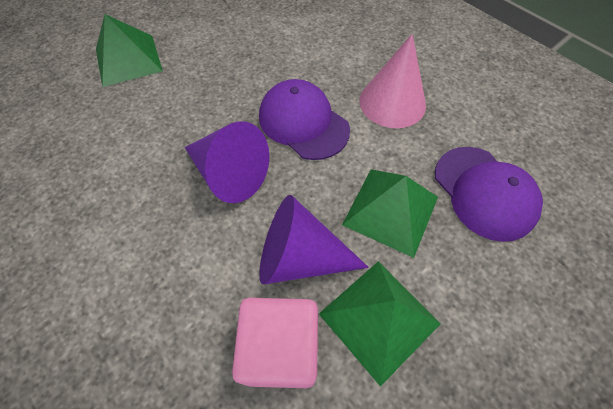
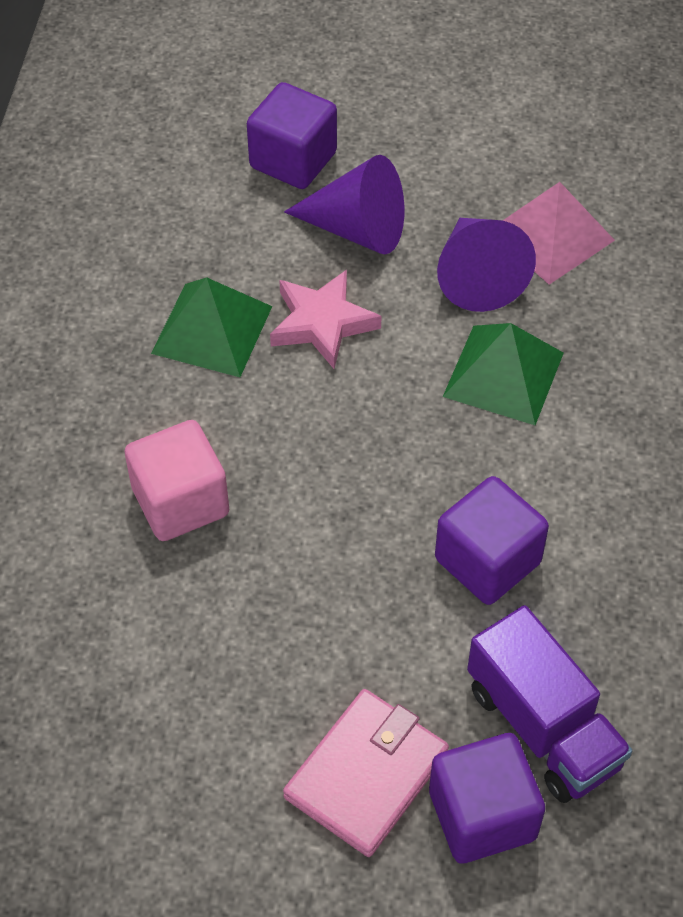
green pyramid: 3 -> 2
pink cone: 1 -> 0
pink pyramid: 0 -> 1
pink star: 0 -> 1
pink wallet: 0 -> 1
purple cap: 2 -> 0
purple cube: 0 -> 3
purple truck: 0 -> 1

